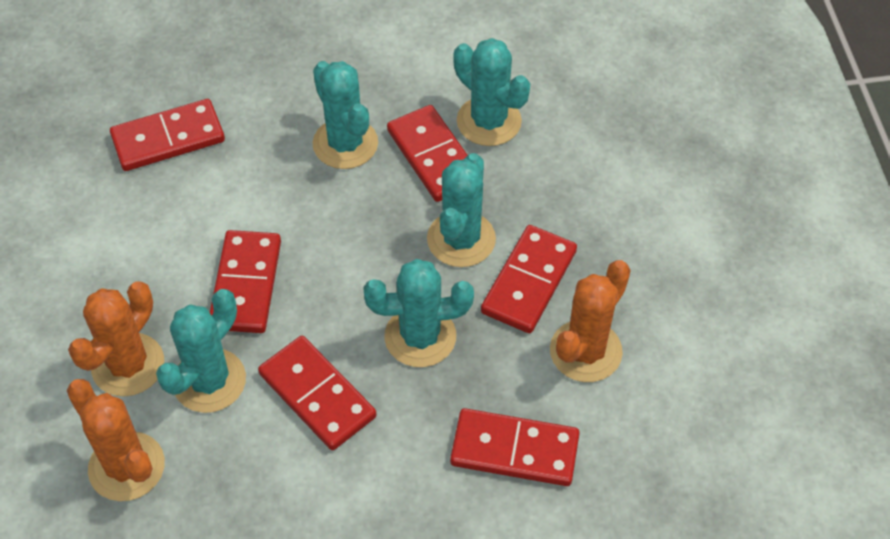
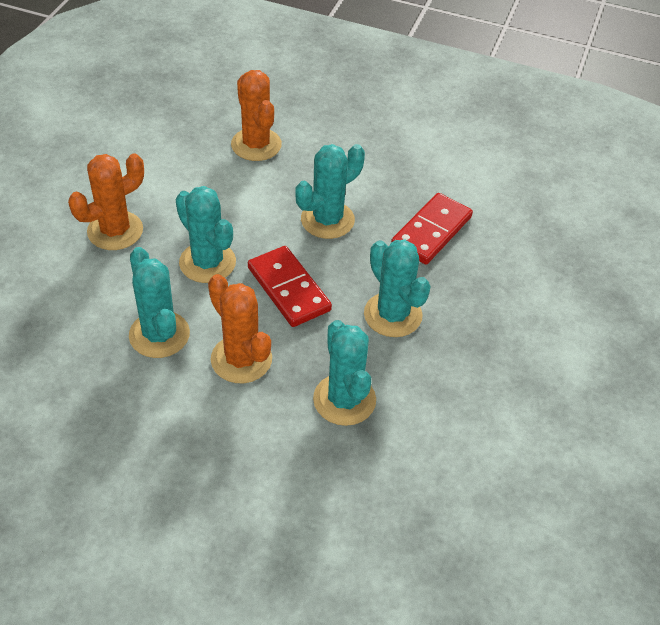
red domino: 6 -> 2

